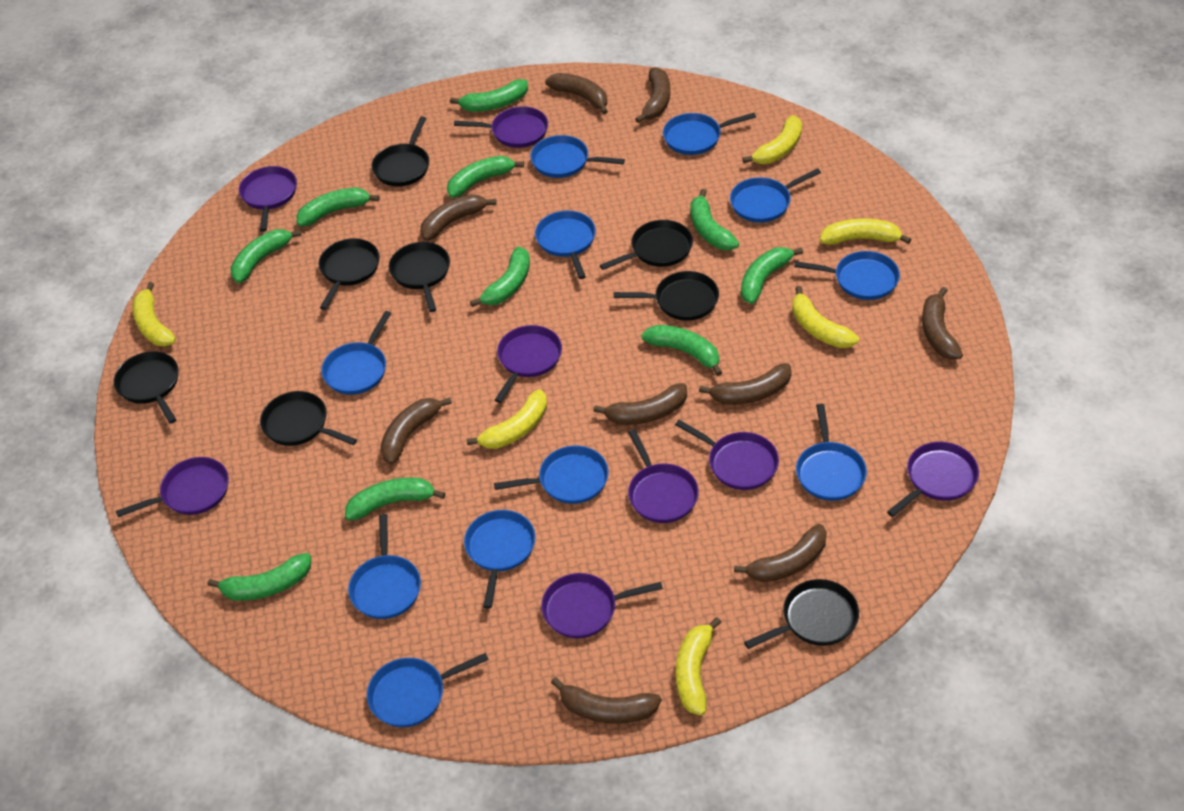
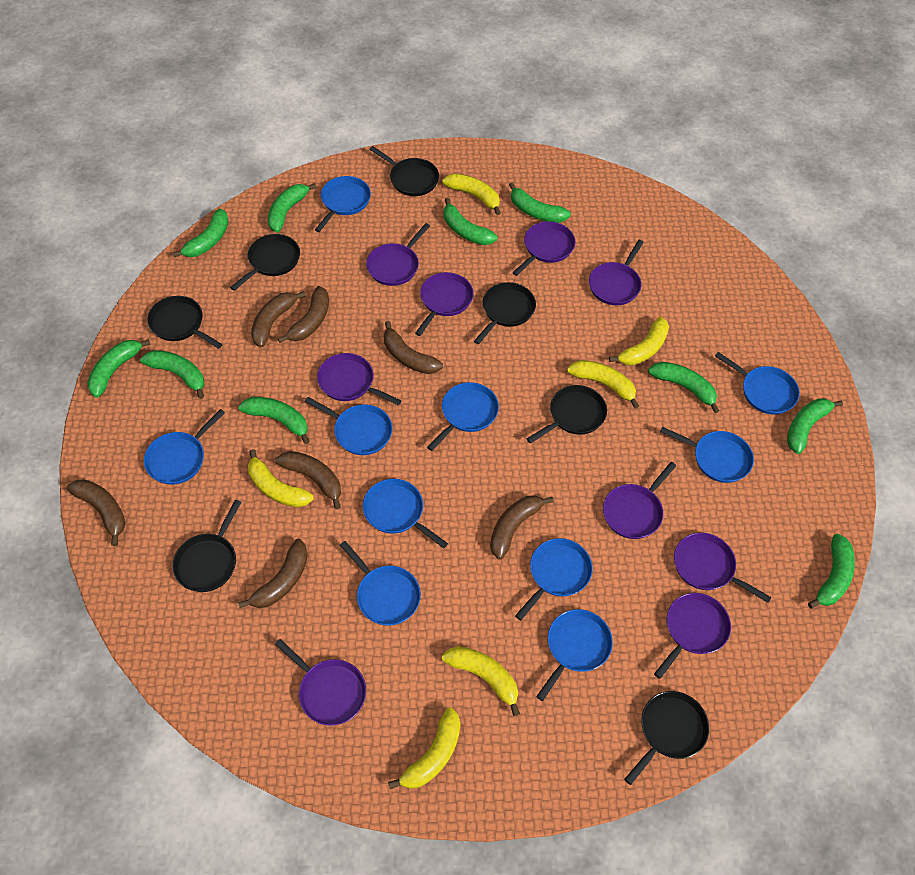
black pan: 8 -> 7
blue pan: 11 -> 10
brown banana: 9 -> 7
purple pan: 8 -> 9

